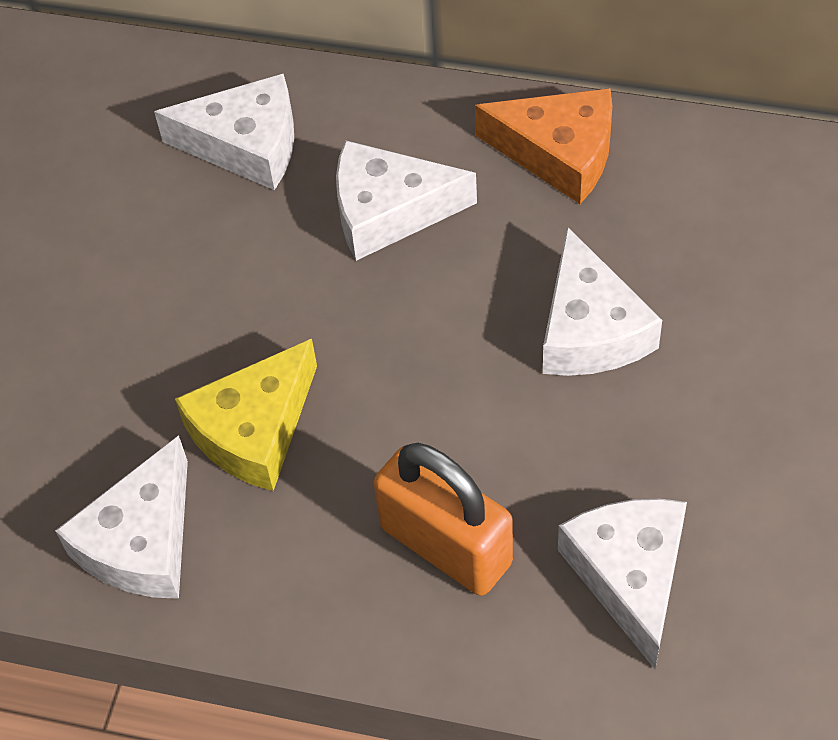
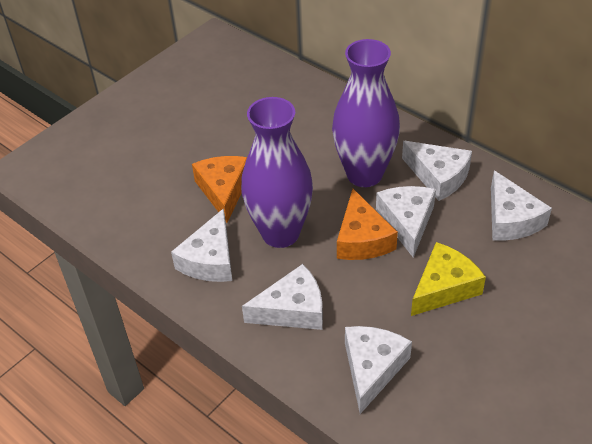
orange cheese: 1 -> 2
orange padlock: 1 -> 0
purple vase: 0 -> 2
white cheese: 5 -> 6

